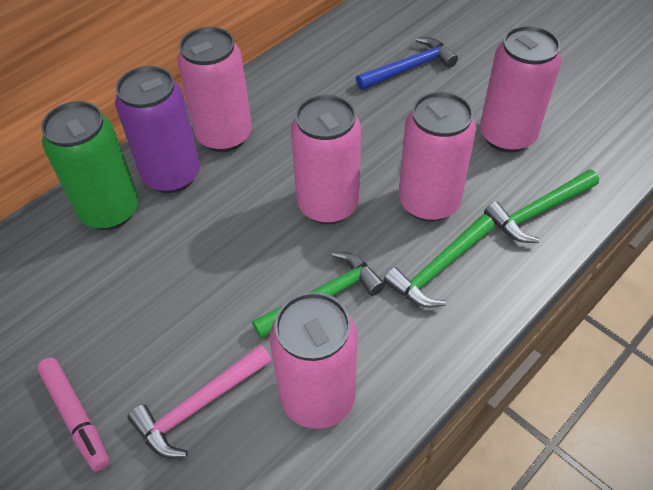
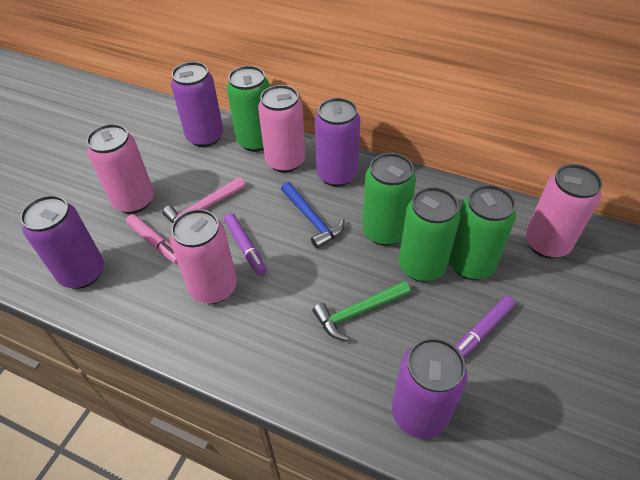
green can: 1 -> 4
green hammer: 3 -> 1
pink can: 5 -> 4
purple can: 1 -> 4
purple marker: 0 -> 2

